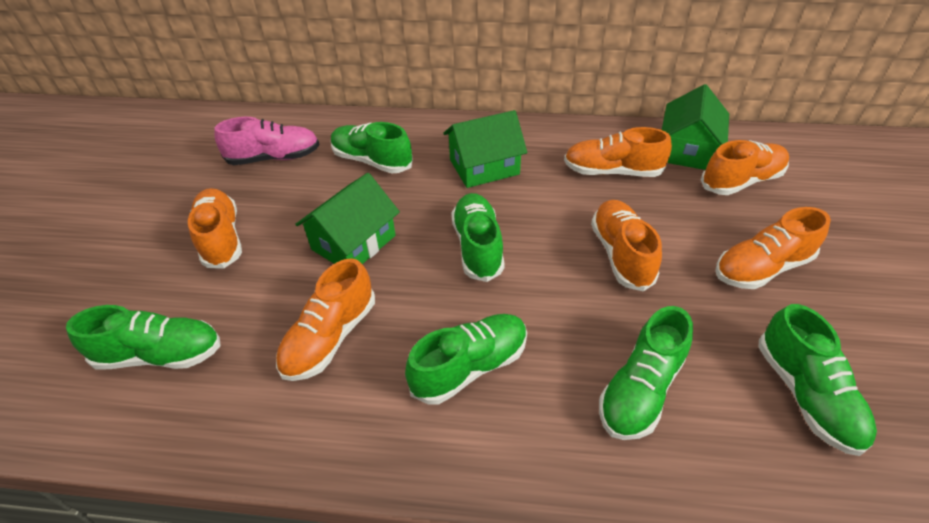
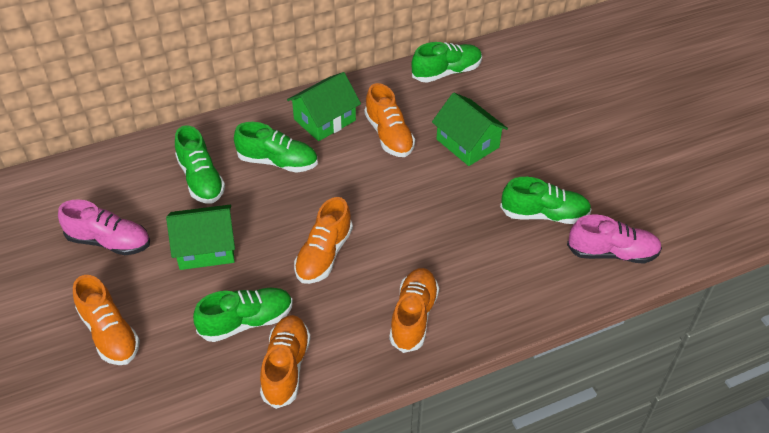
green shoe: 6 -> 5
orange shoe: 6 -> 5
pink shoe: 1 -> 2

